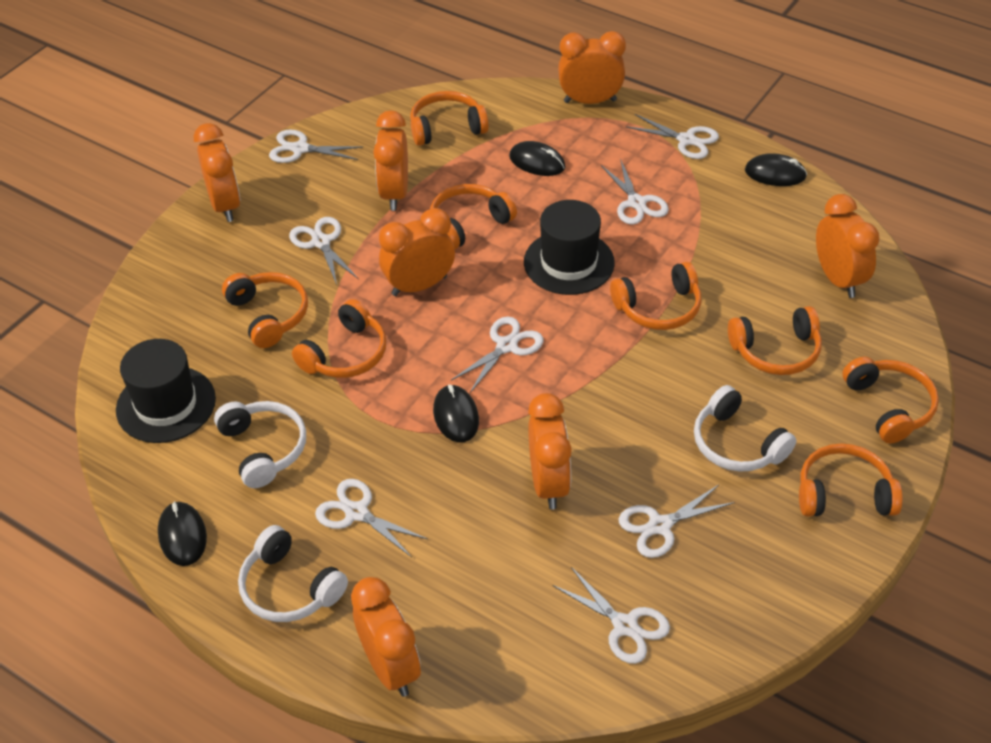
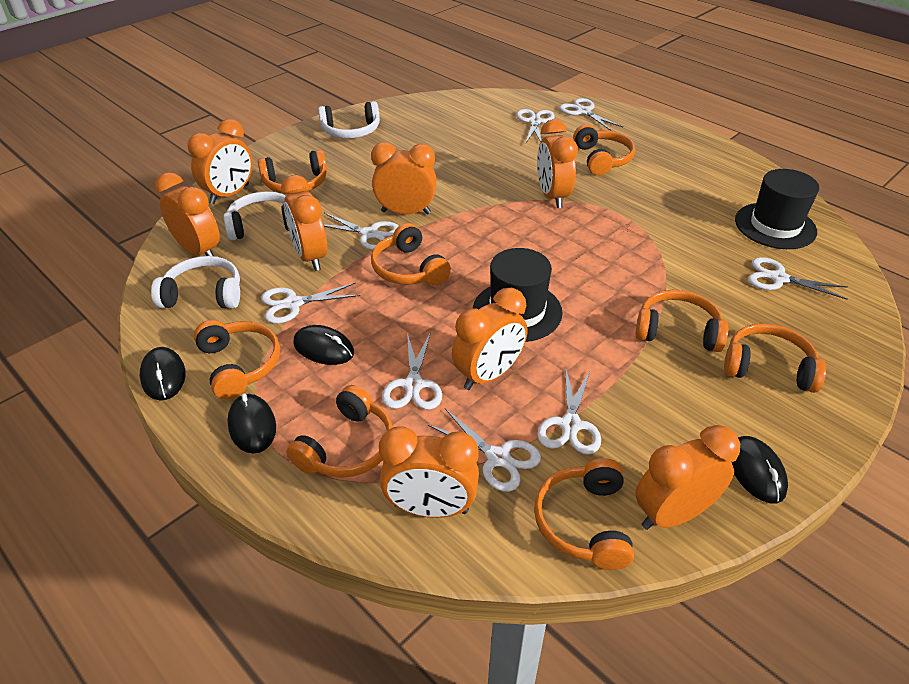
orange clock: 7 -> 8

